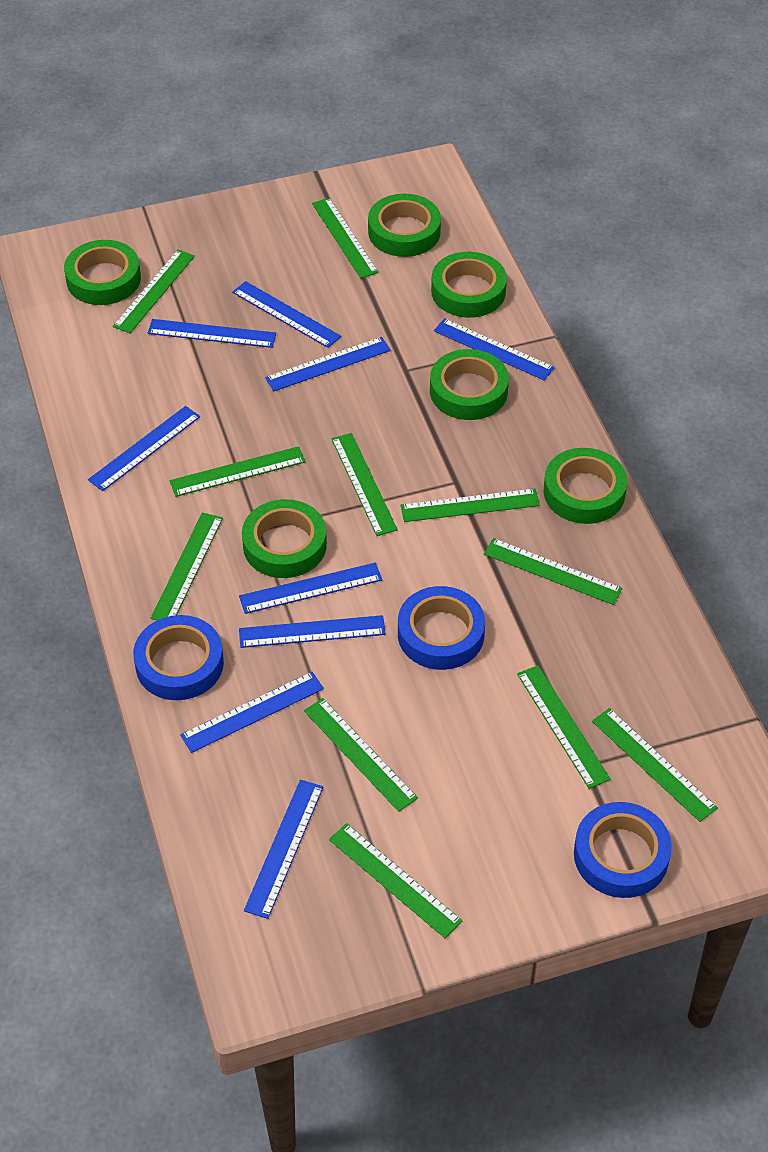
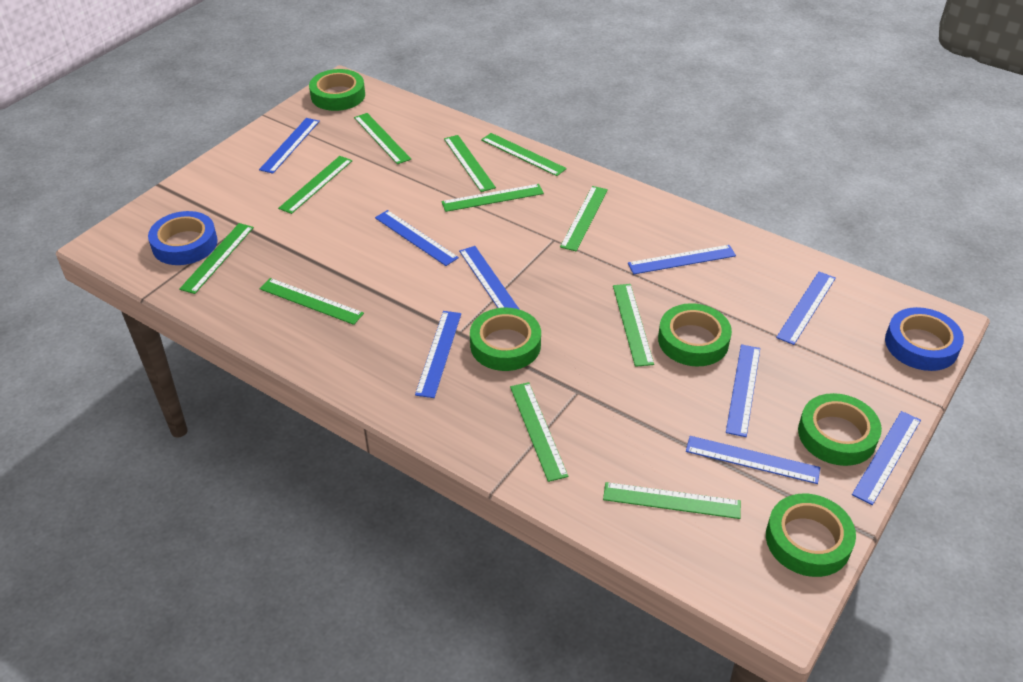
blue tape: 3 -> 2
green tape: 6 -> 5

